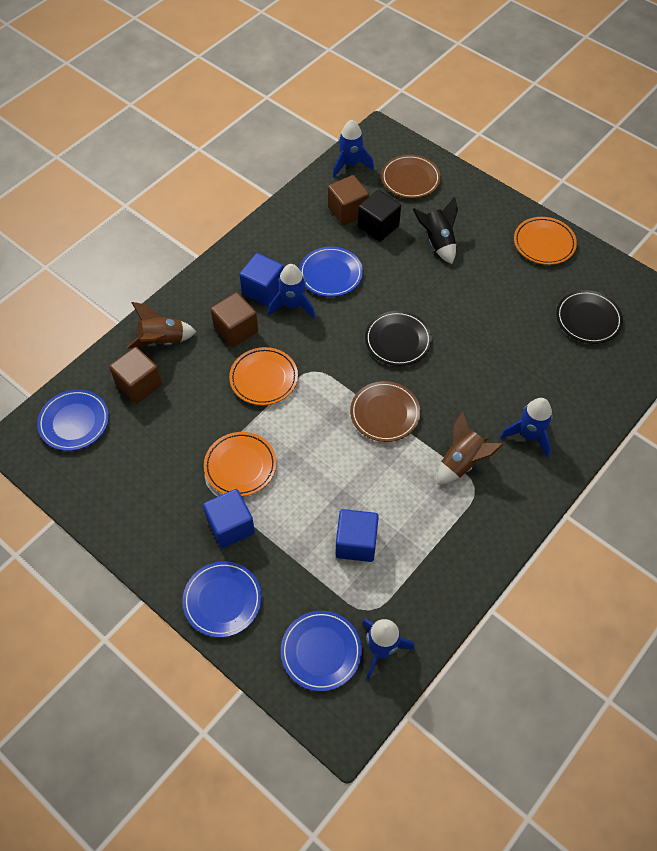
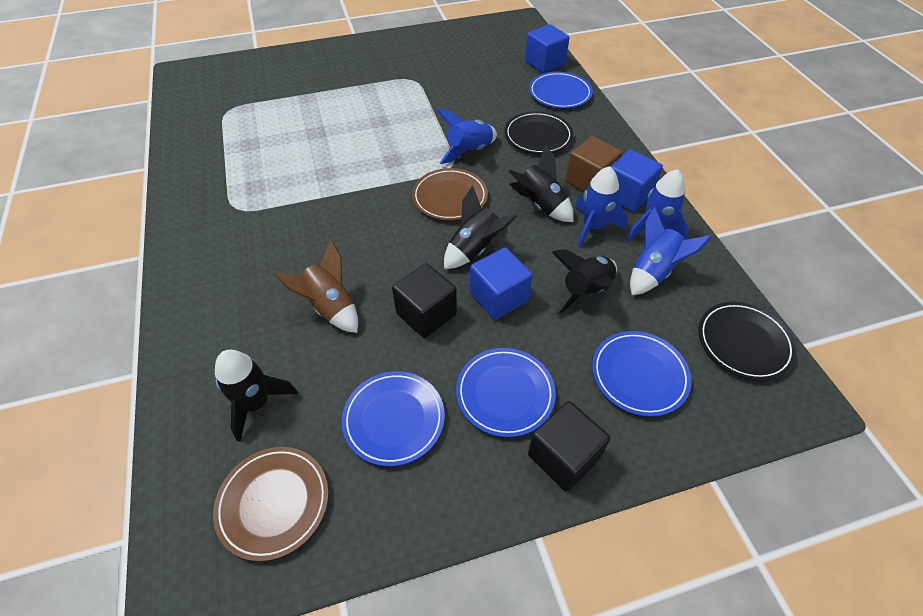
black cube: 1 -> 2
black rocket: 1 -> 4
brown cube: 3 -> 1
brown rocket: 2 -> 1
orange plate: 3 -> 0

